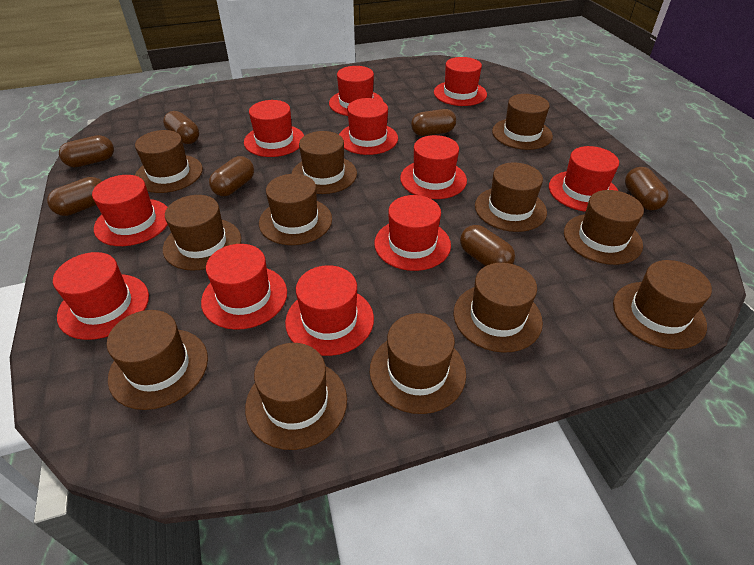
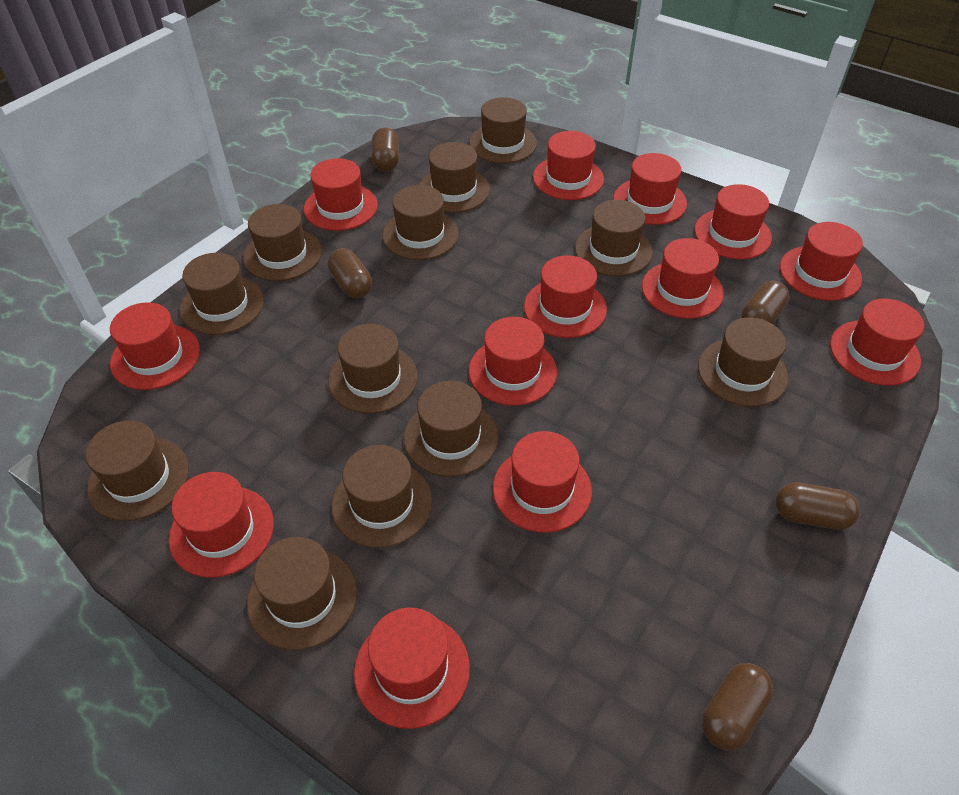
brown capsule: 7 -> 5
red hat: 11 -> 13

